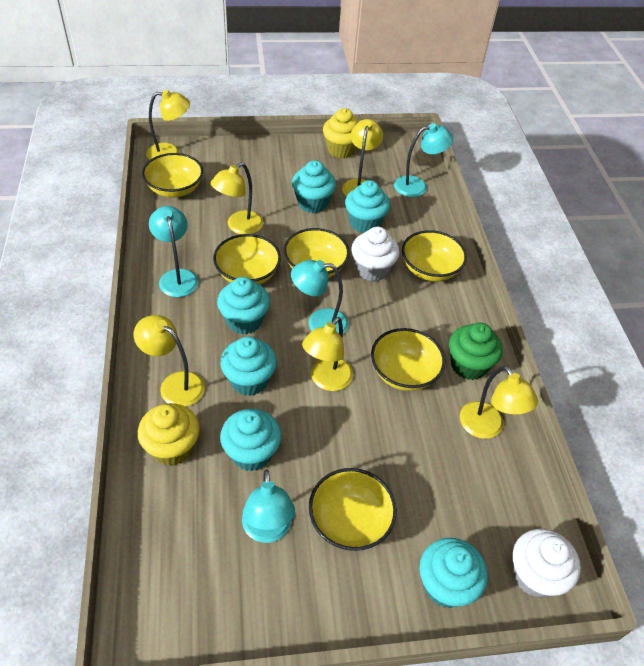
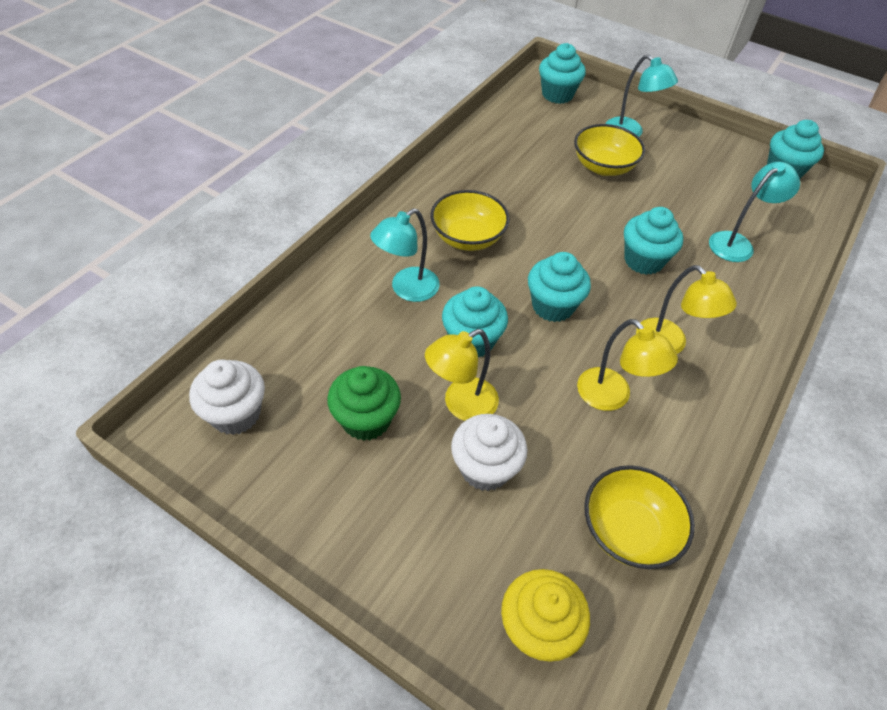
turquoise cupcake: 6 -> 5
turquoise lamp: 4 -> 3
yellow bowl: 6 -> 3
yellow cupcake: 2 -> 1
yellow lamp: 6 -> 3

